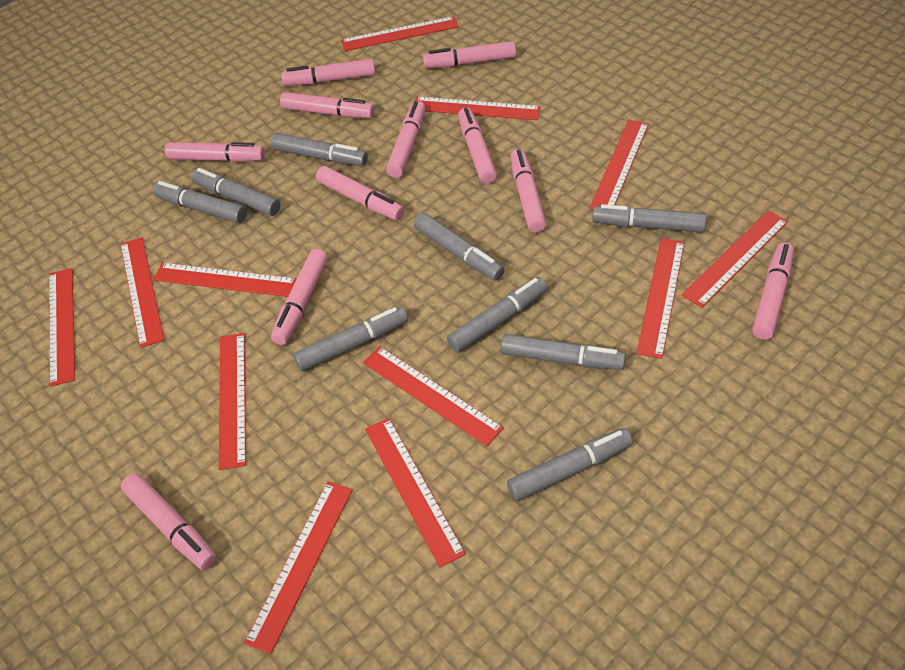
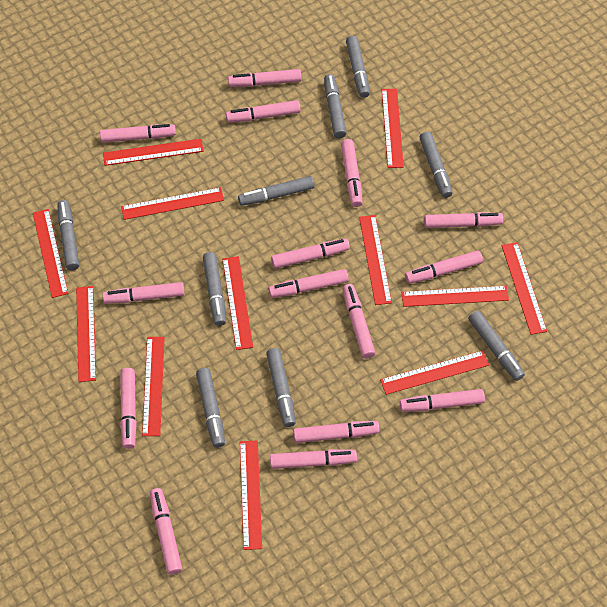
pink marker: 11 -> 15

